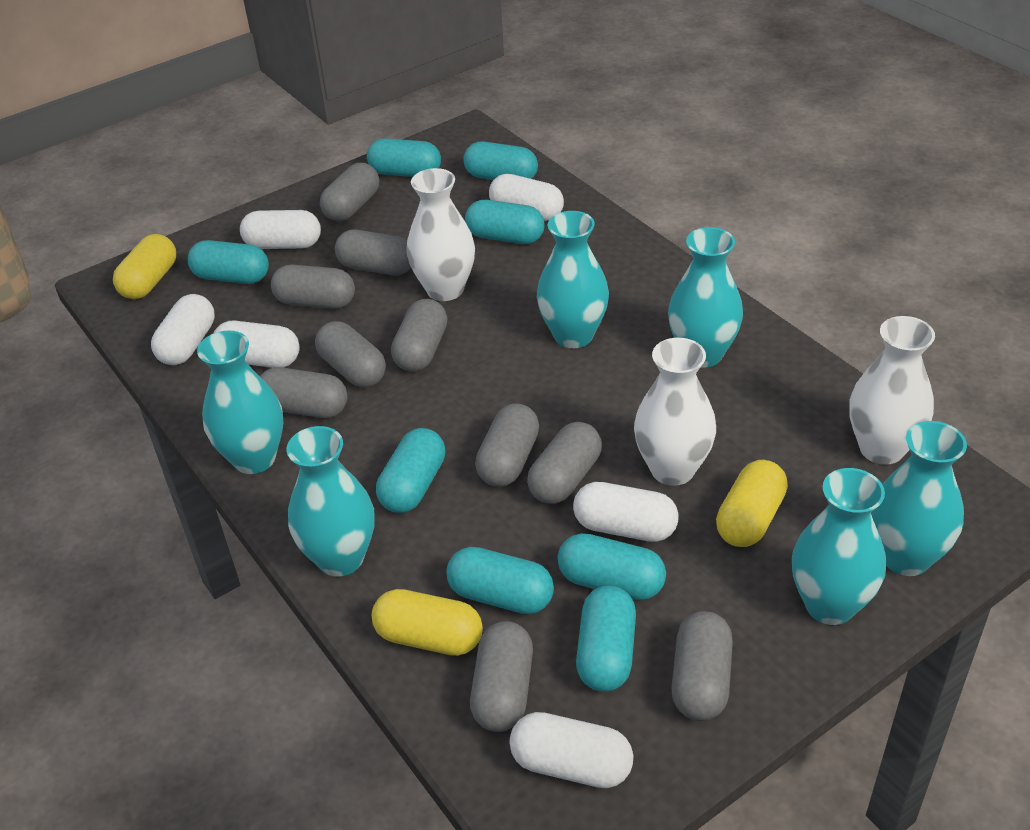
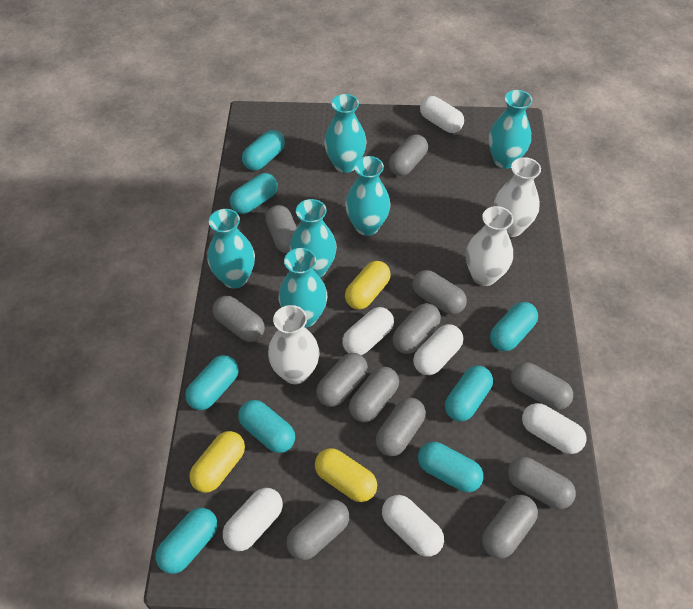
grey capsule: 10 -> 12

